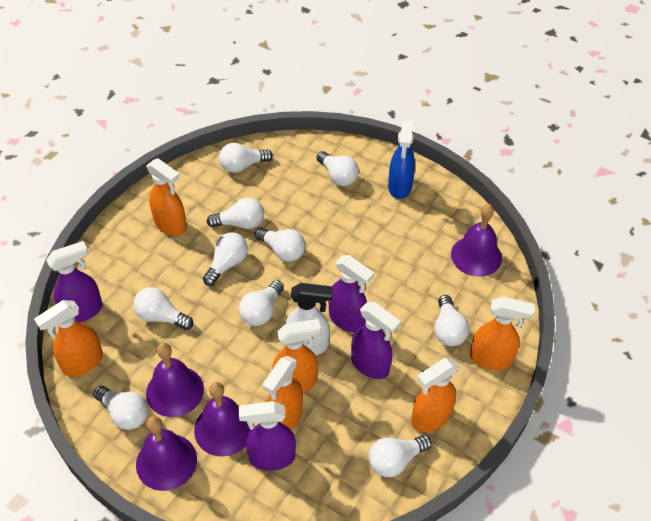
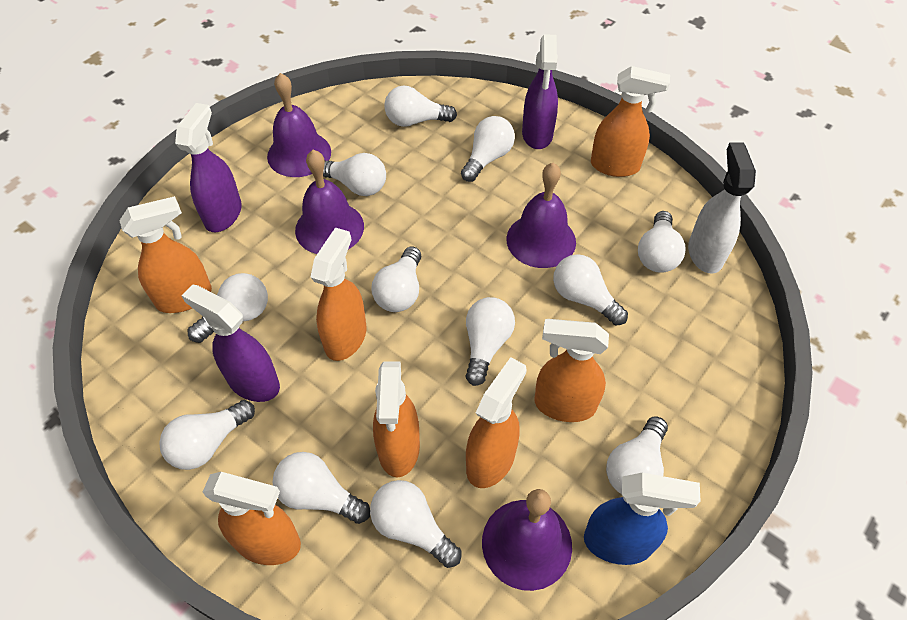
orange spray bottle: 6 -> 7
purple spray bottle: 4 -> 3
white light bulb: 10 -> 12

